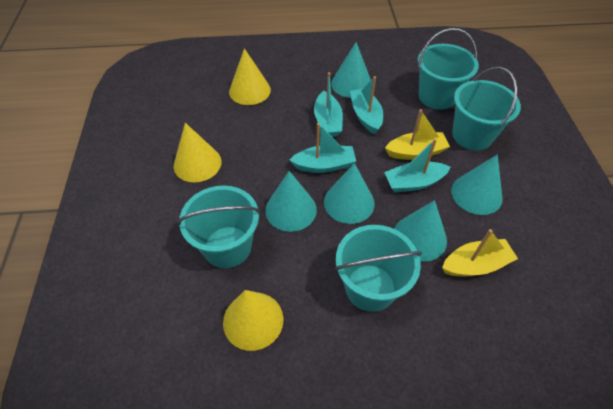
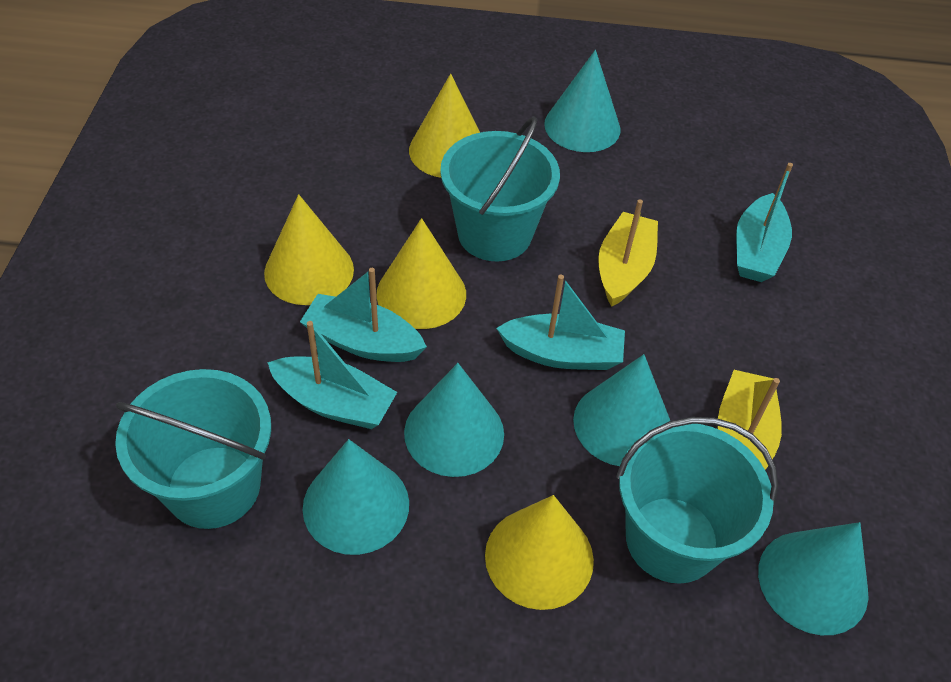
turquoise bucket: 4 -> 3
yellow cone: 3 -> 4

